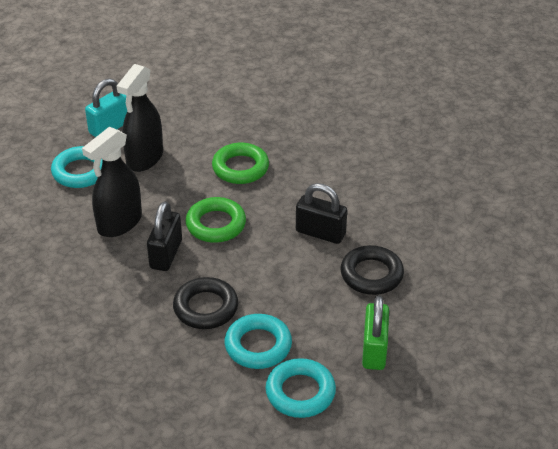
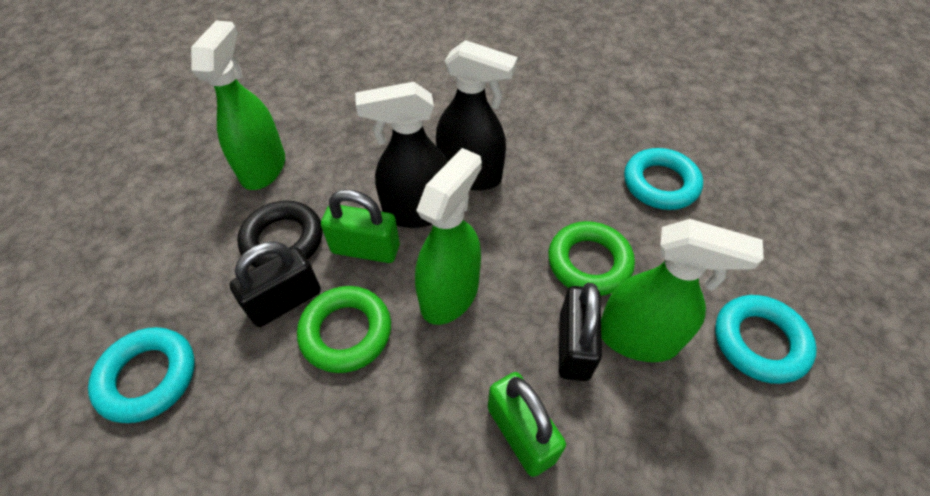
black ring: 2 -> 1
green padlock: 1 -> 2
green spray bottle: 0 -> 3
turquoise padlock: 1 -> 0

